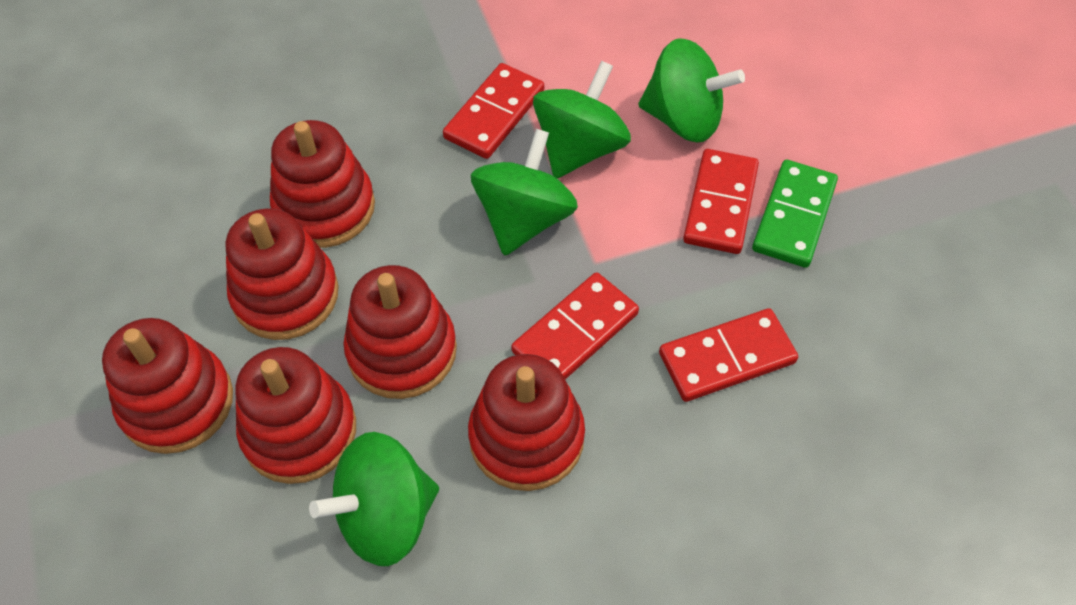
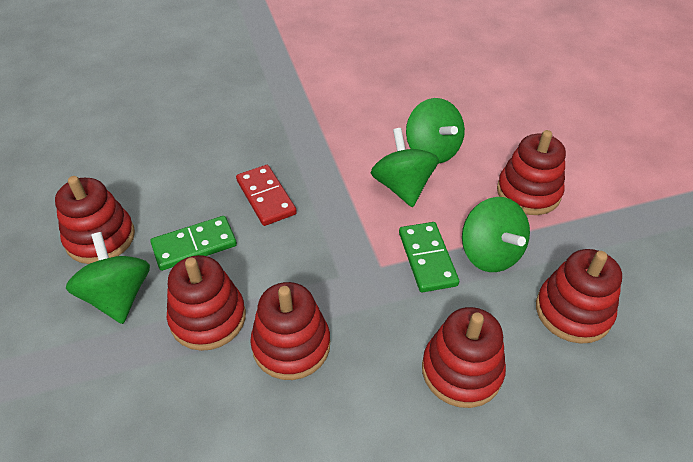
green domino: 1 -> 2
red domino: 4 -> 1

